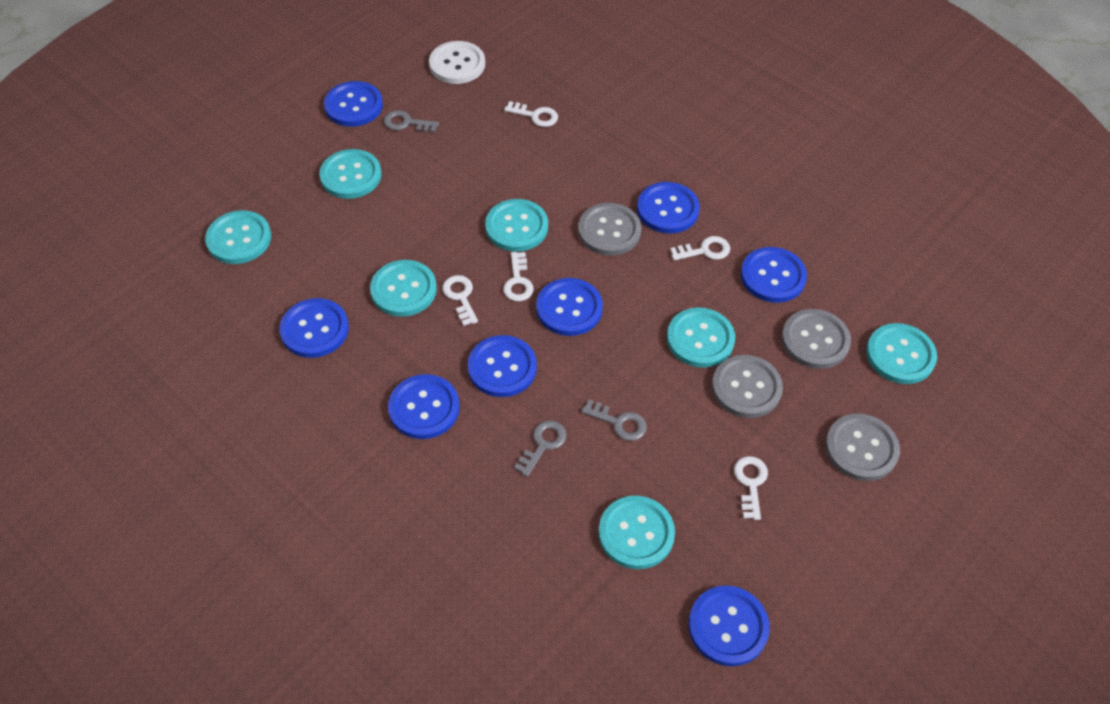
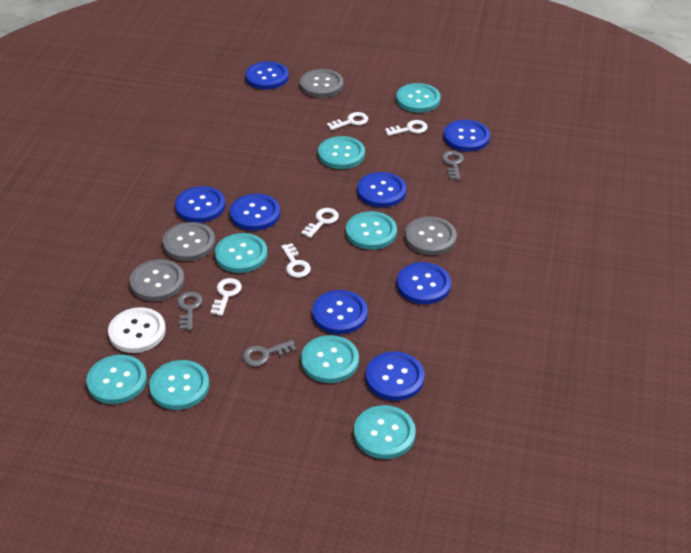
turquoise button: 7 -> 8

